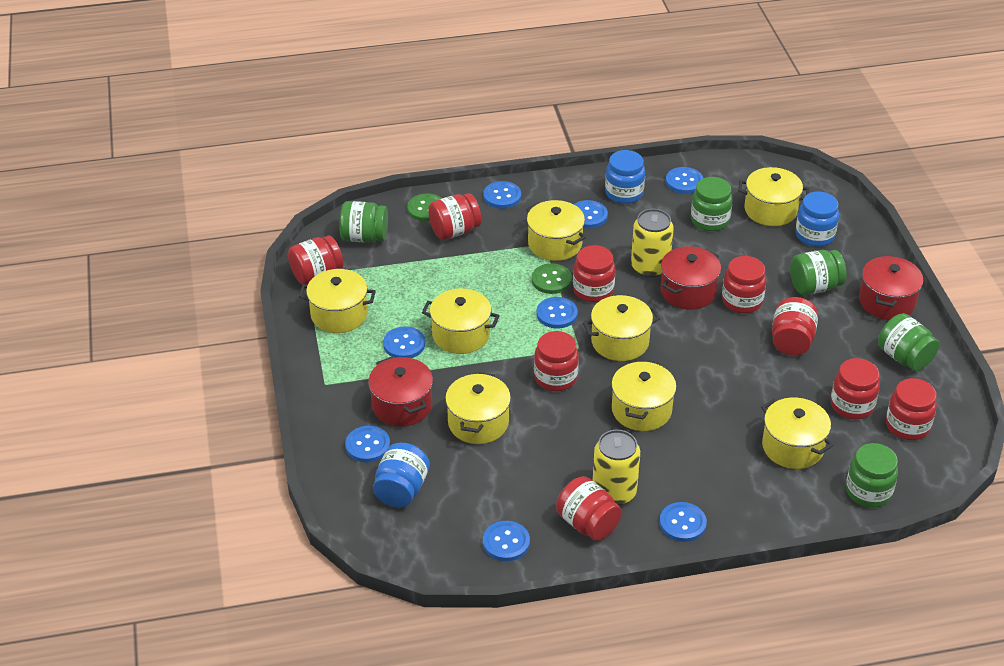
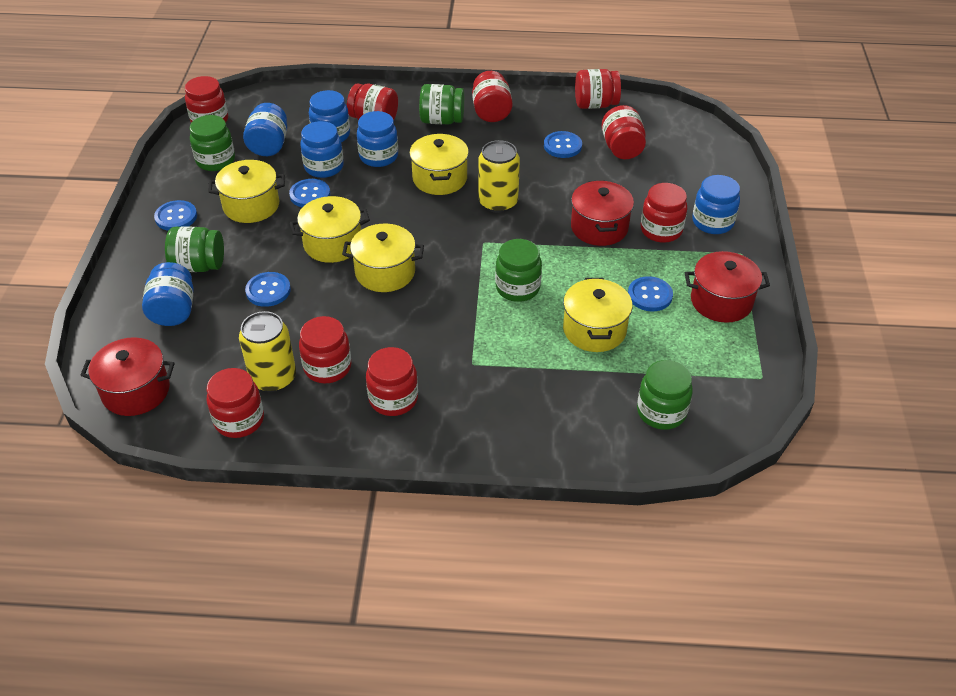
blue button: 8 -> 5
blue jar: 3 -> 6
green button: 2 -> 0
yellow pot: 8 -> 5

